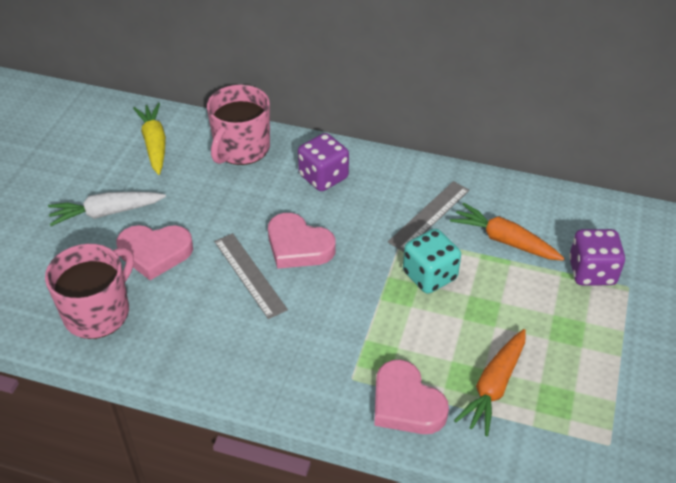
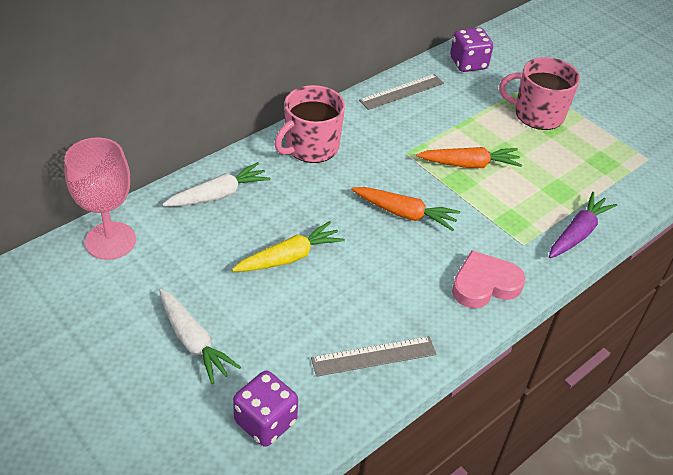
pink goblet: 0 -> 1
pink heart: 3 -> 1
purple carrot: 0 -> 1
turquoise dice: 1 -> 0
white carrot: 1 -> 2

